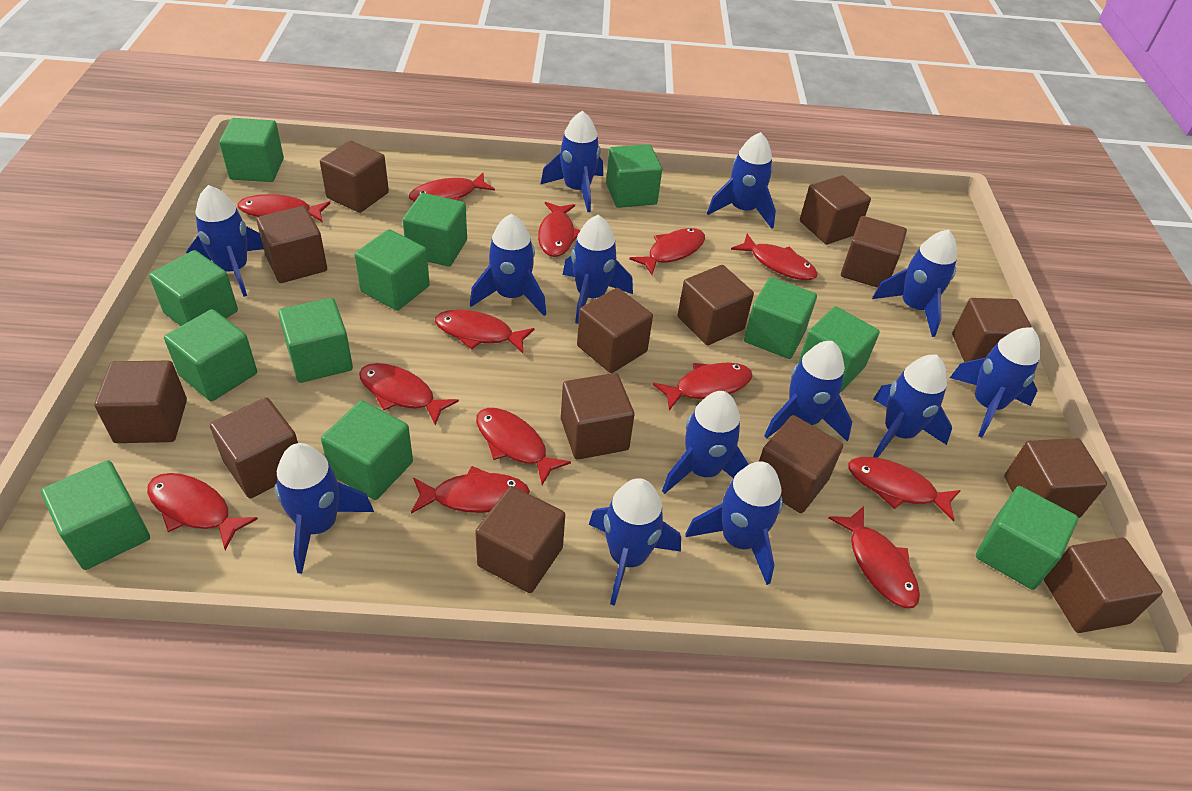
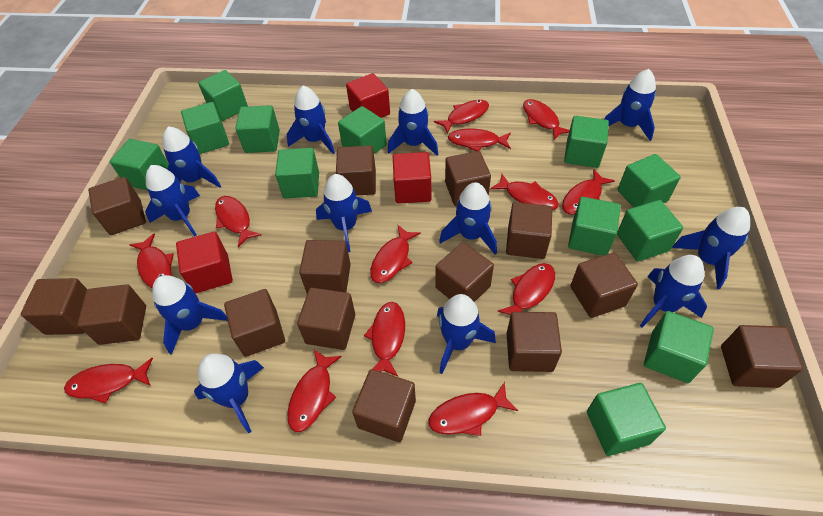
blue rocket: 13 -> 12
red cube: 0 -> 3

